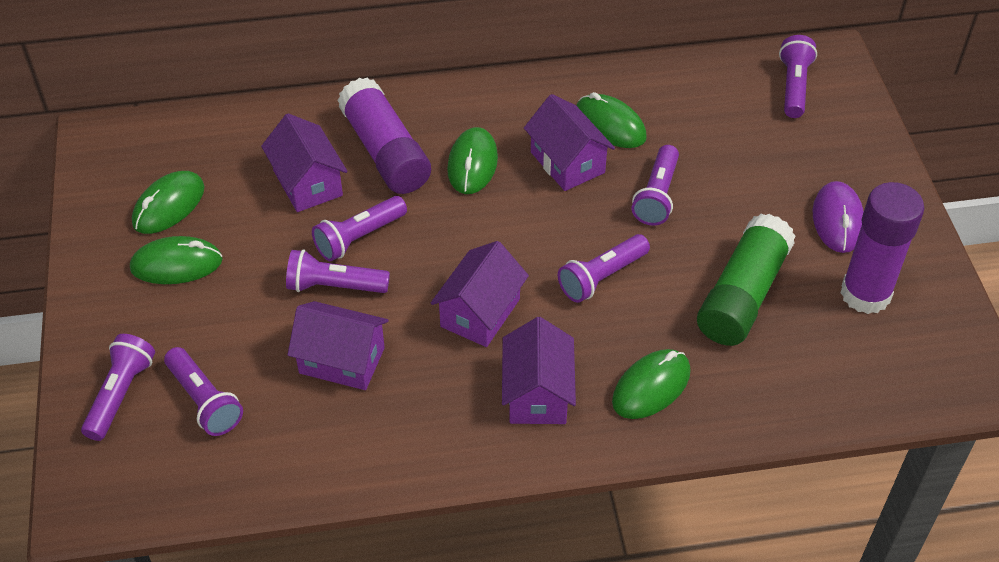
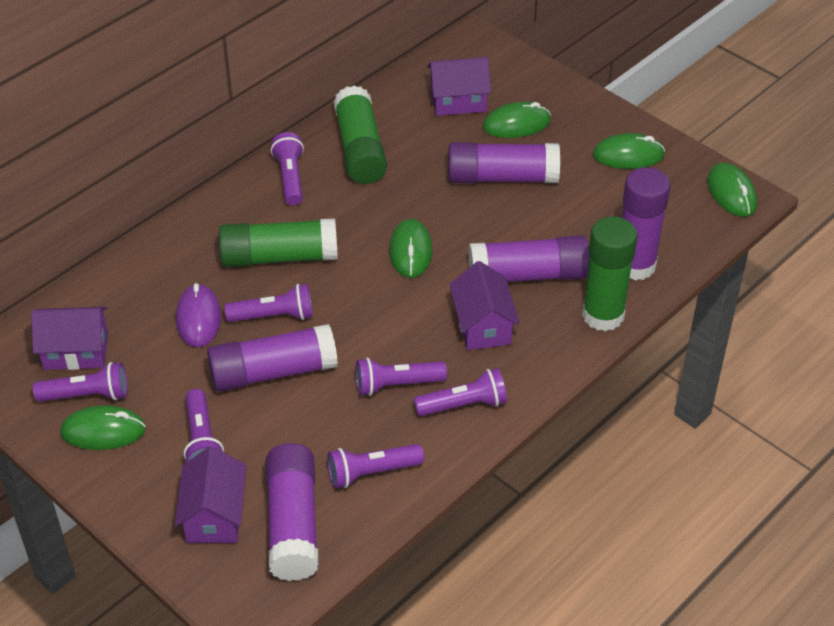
green glue stick: 1 -> 3
purple glue stick: 2 -> 5
purple house: 5 -> 4

